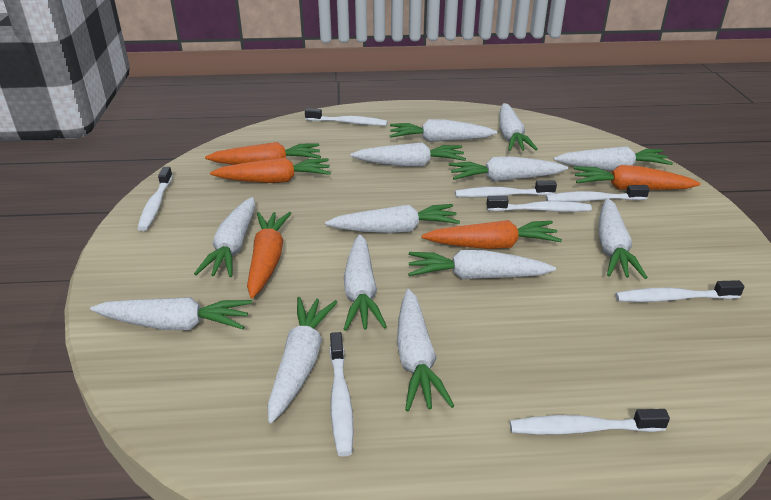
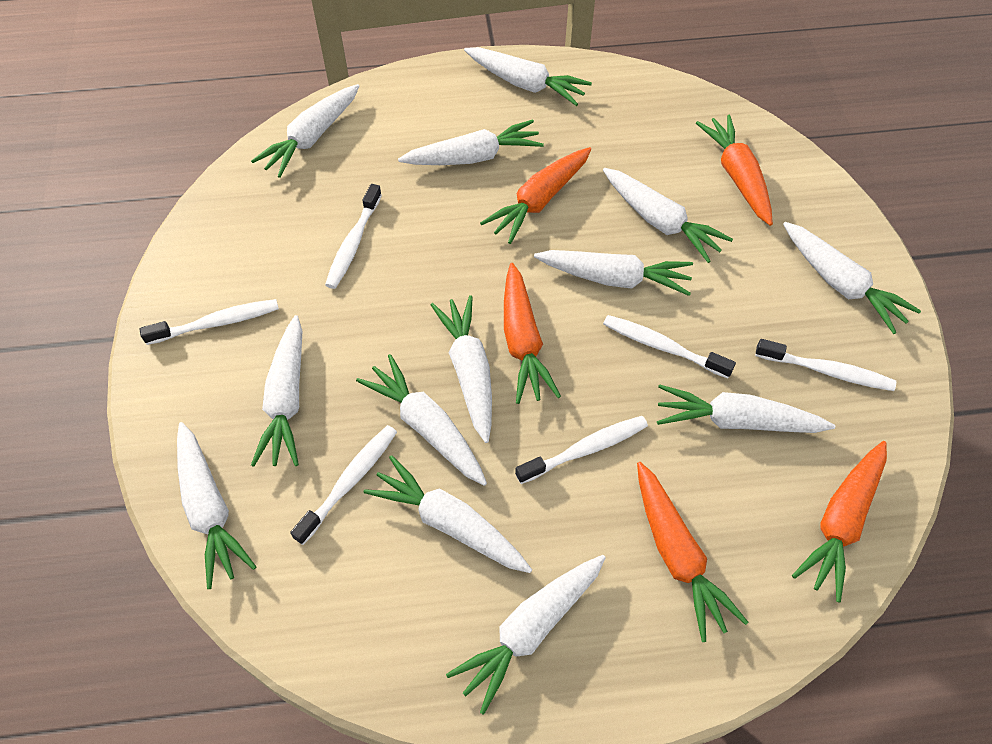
white toothbrush: 8 -> 6

